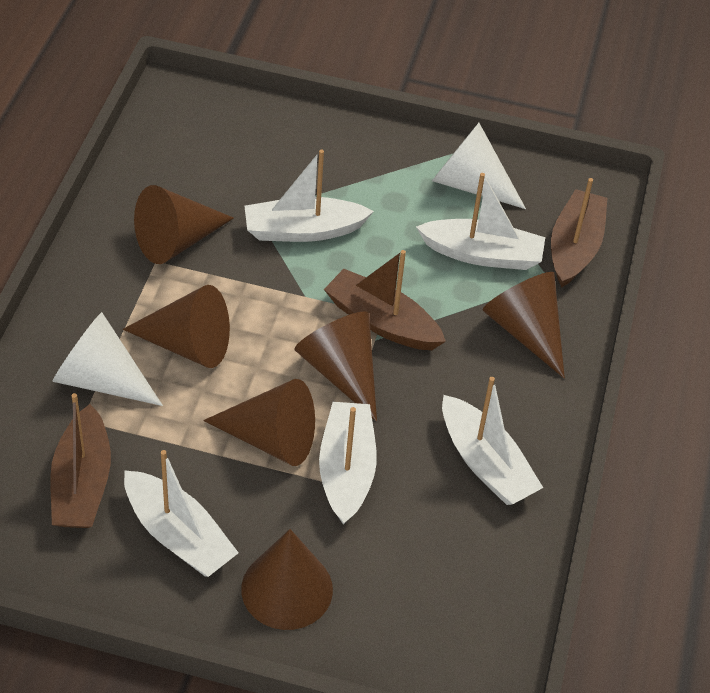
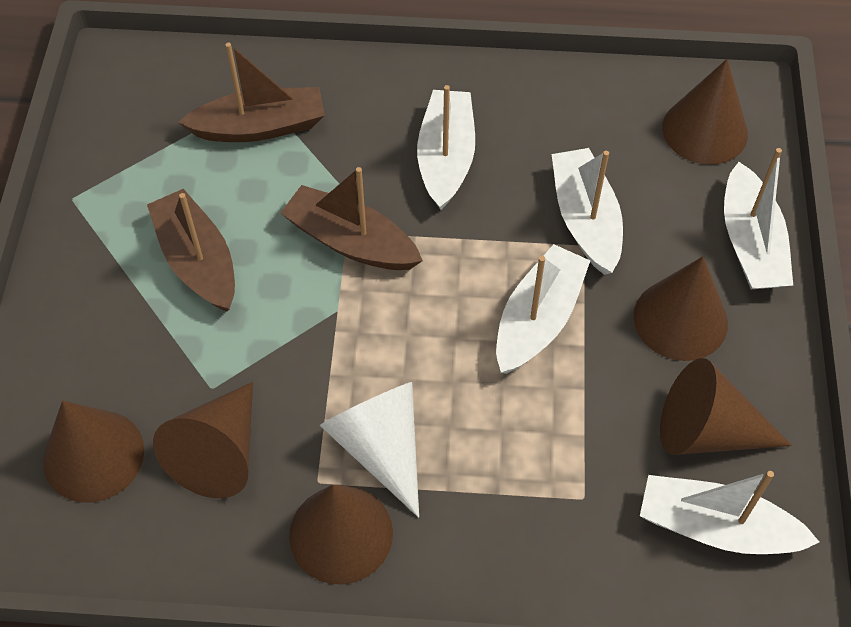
white cone: 2 -> 1

